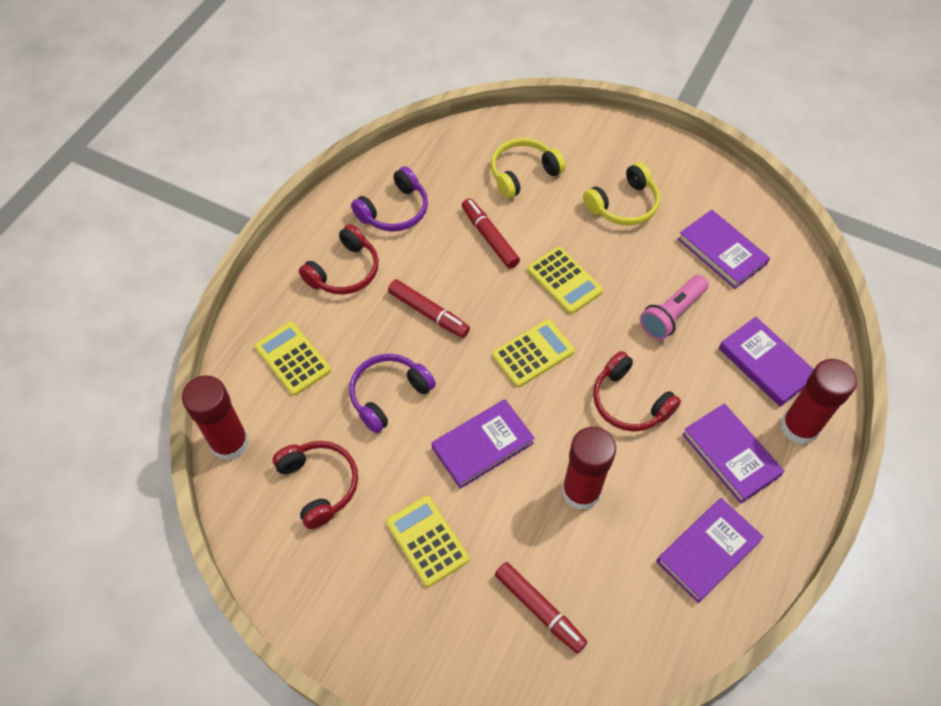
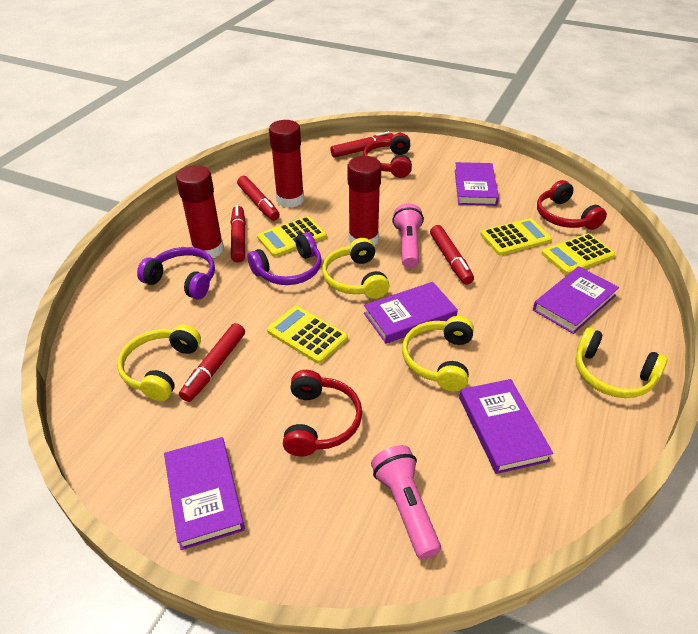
pink flashlight: 1 -> 2
red marker: 3 -> 5
yellow headphones: 2 -> 4

